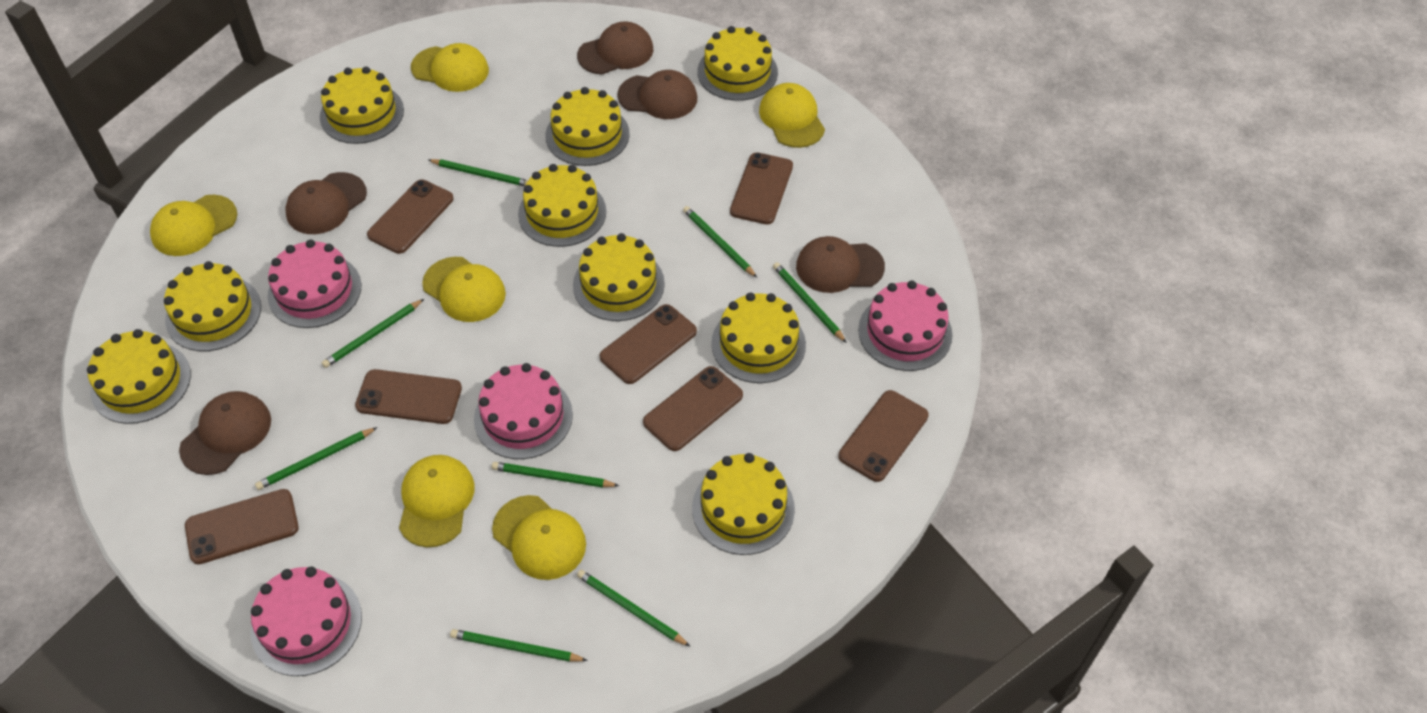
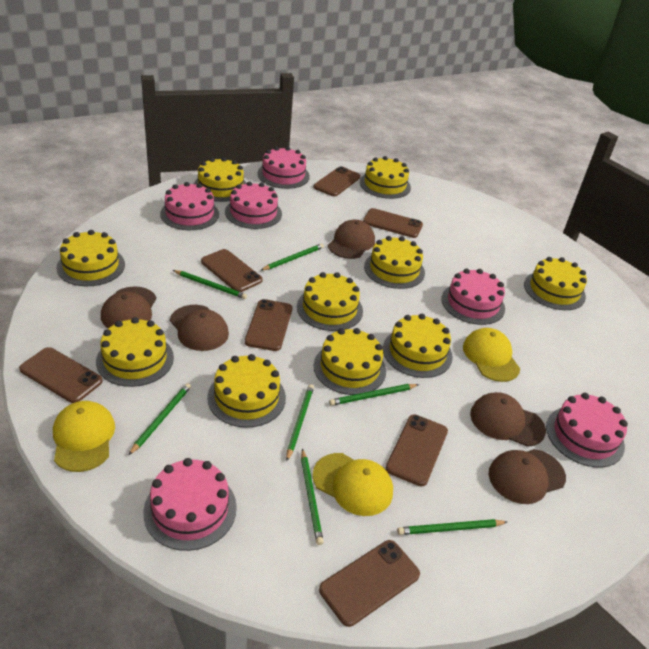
green pencil: 8 -> 7
pink cake: 4 -> 6
yellow cake: 9 -> 10
yellow cap: 6 -> 3

